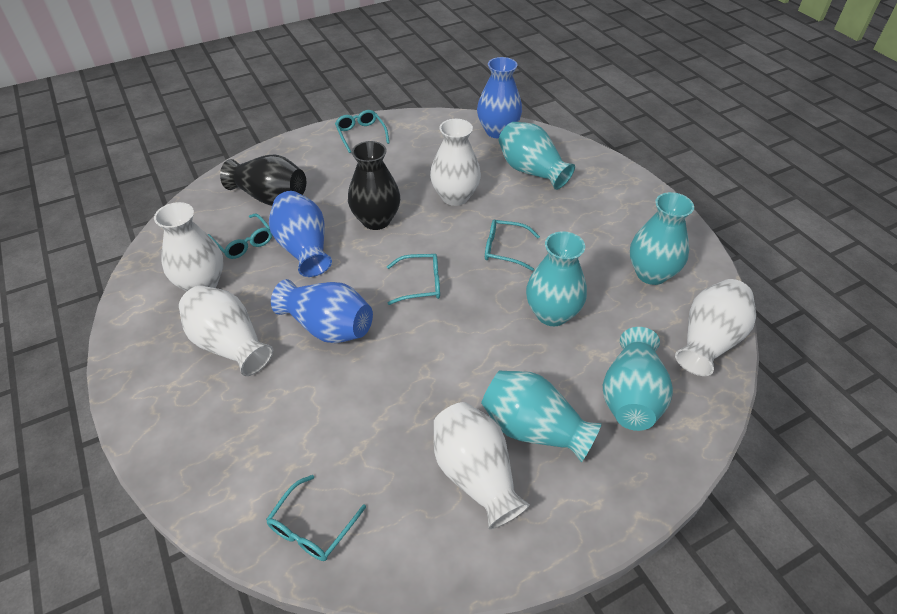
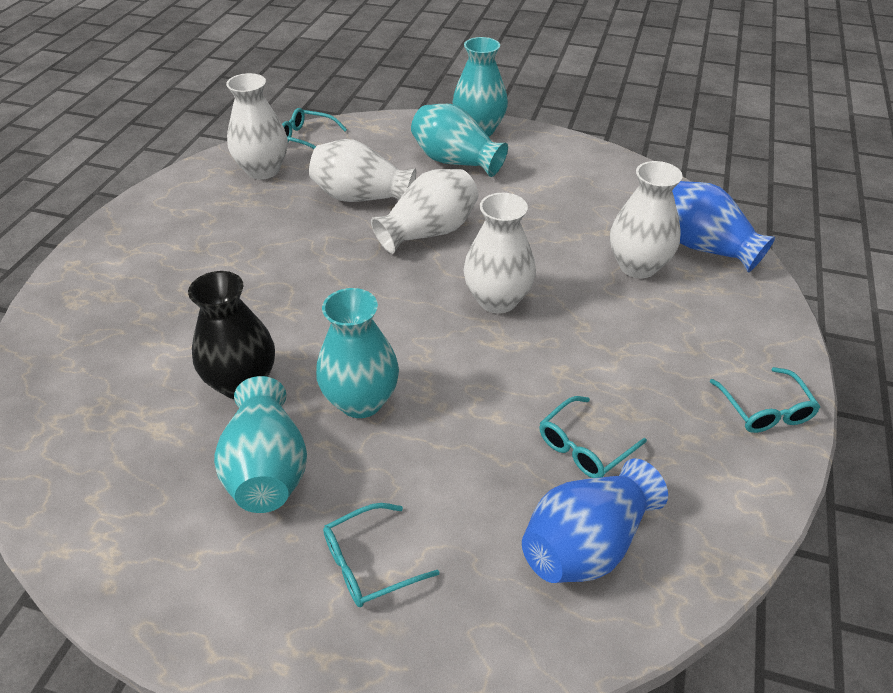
black vase: 2 -> 1
blue vase: 3 -> 2
turquoise glasses: 5 -> 4
turquoise vase: 5 -> 4

